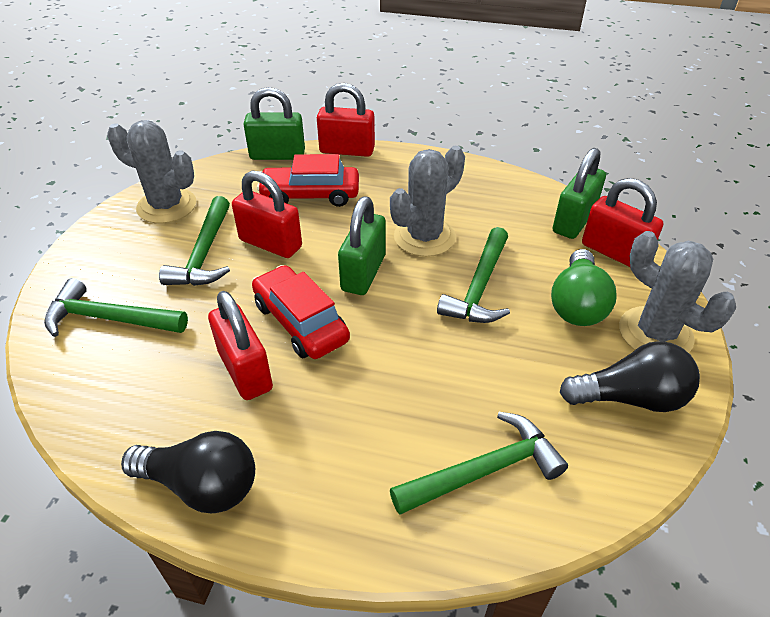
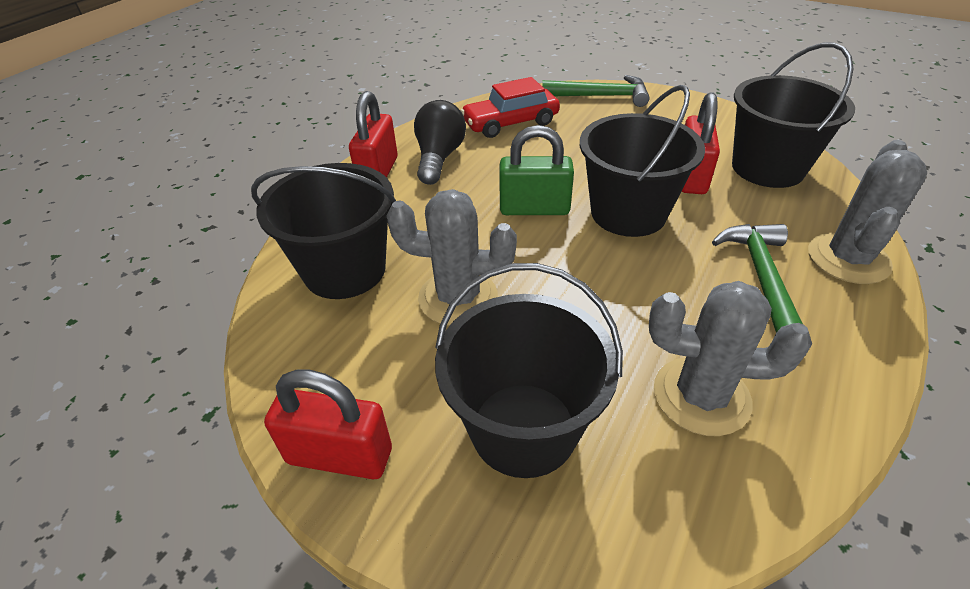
black bucket: 0 -> 4
black light bulb: 2 -> 1
green hammer: 4 -> 2
green light bulb: 1 -> 0
green padlock: 3 -> 1
red car: 2 -> 1
red padlock: 4 -> 3

